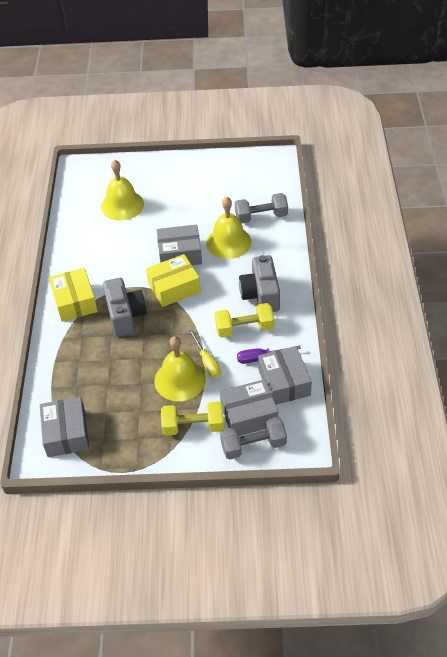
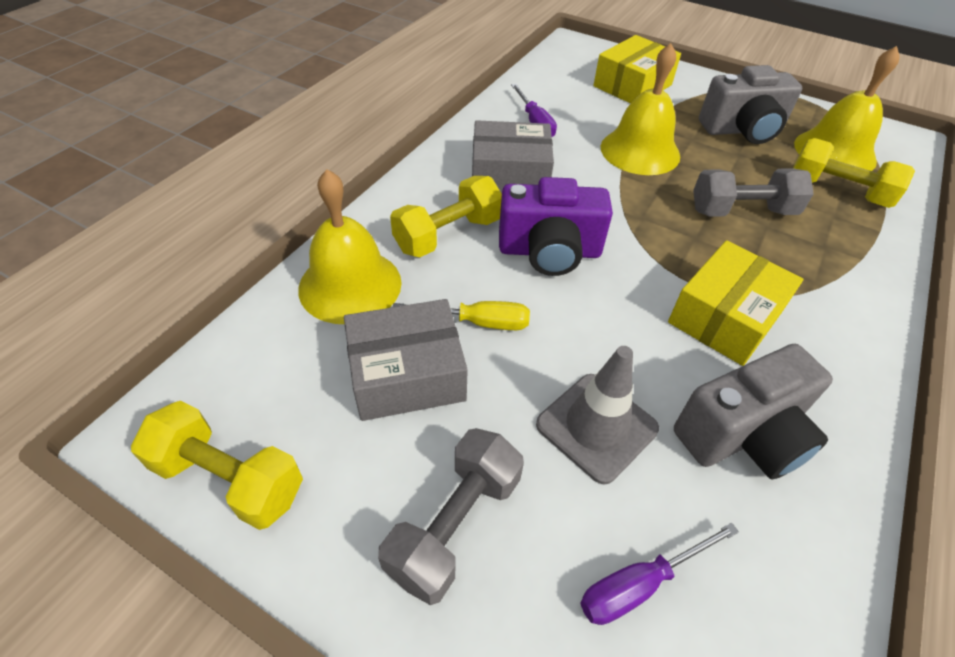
grey box: 4 -> 2
grey traffic cone: 0 -> 1
purple camera: 0 -> 1
purple screwdriver: 1 -> 2
yellow dumbbell: 2 -> 3

